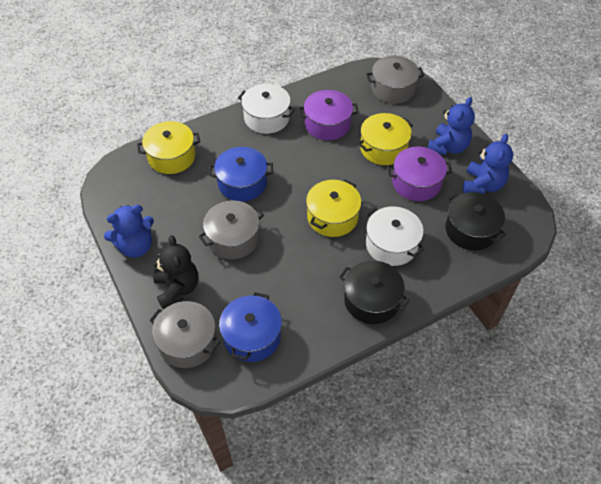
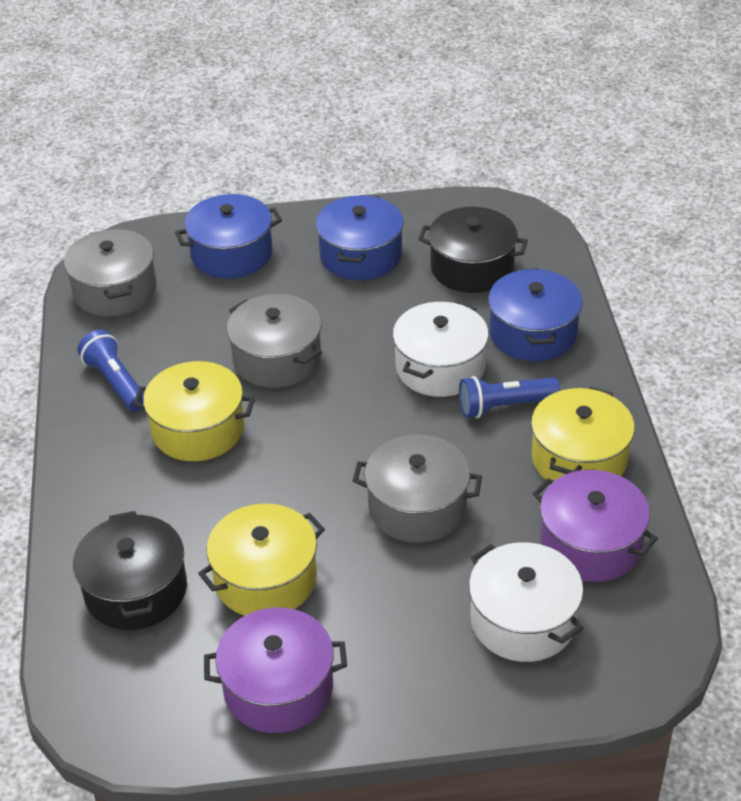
black teddy bear: 1 -> 0
blue flashlight: 0 -> 2
blue pot: 2 -> 3
blue teddy bear: 3 -> 0

